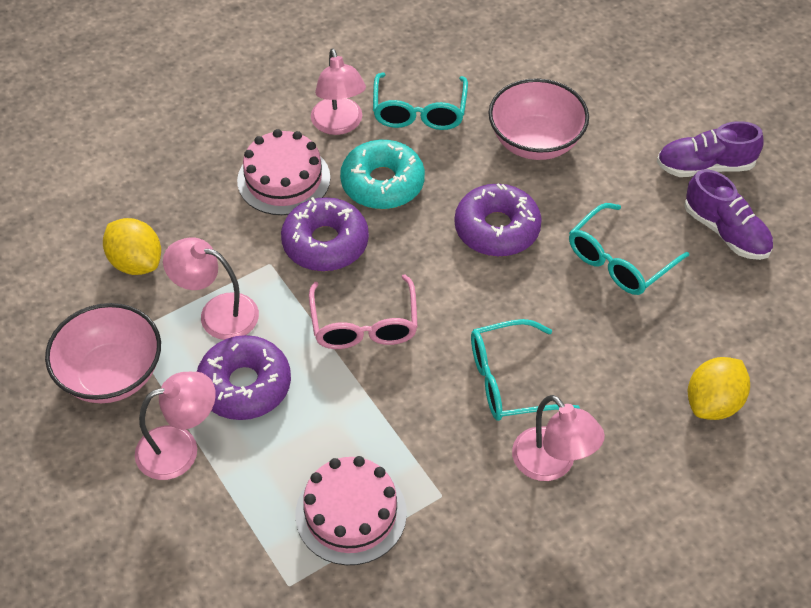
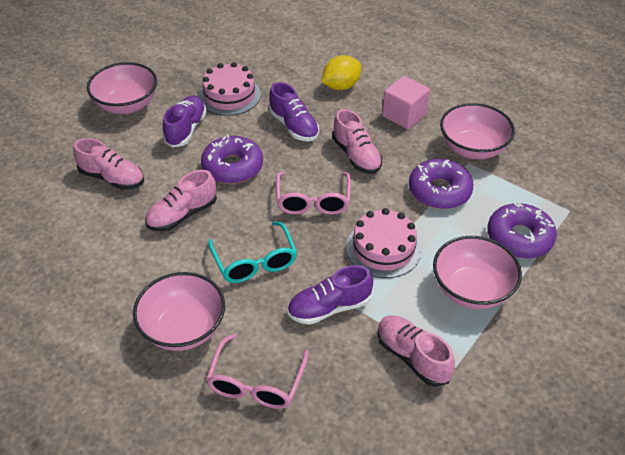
pink bowl: 2 -> 4
pink cube: 0 -> 1
pink glasses: 1 -> 2
pink lamp: 4 -> 0
pink shoe: 0 -> 4
purple shoe: 2 -> 3
turquoise donut: 1 -> 0
turquoise glasses: 3 -> 1
yellow lemon: 2 -> 1

